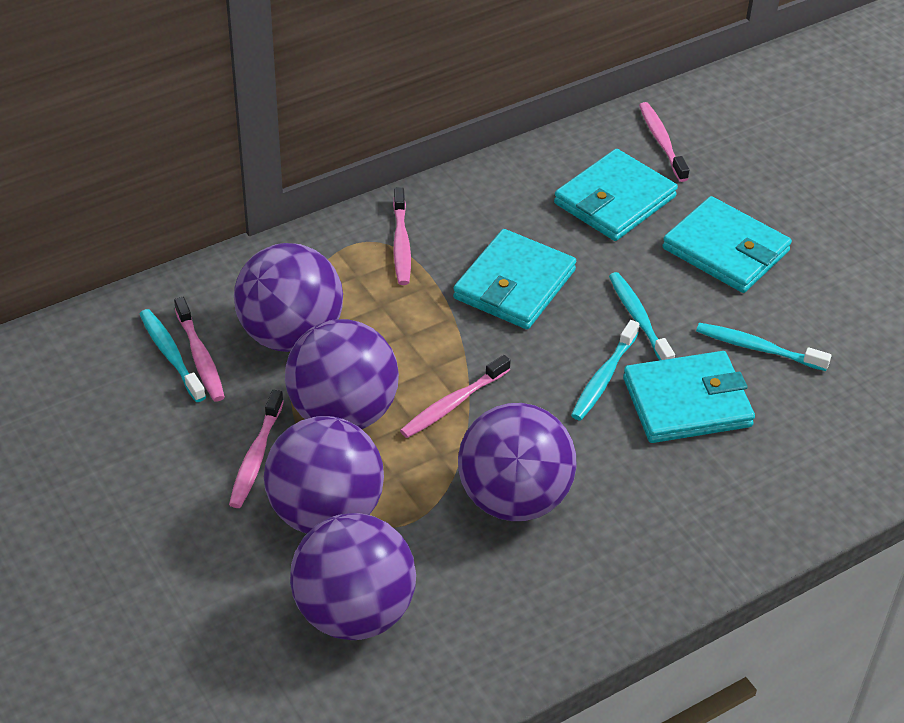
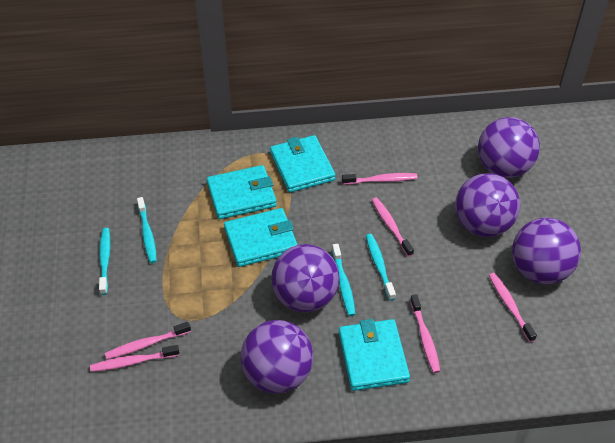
pink toothbrush: 5 -> 6

